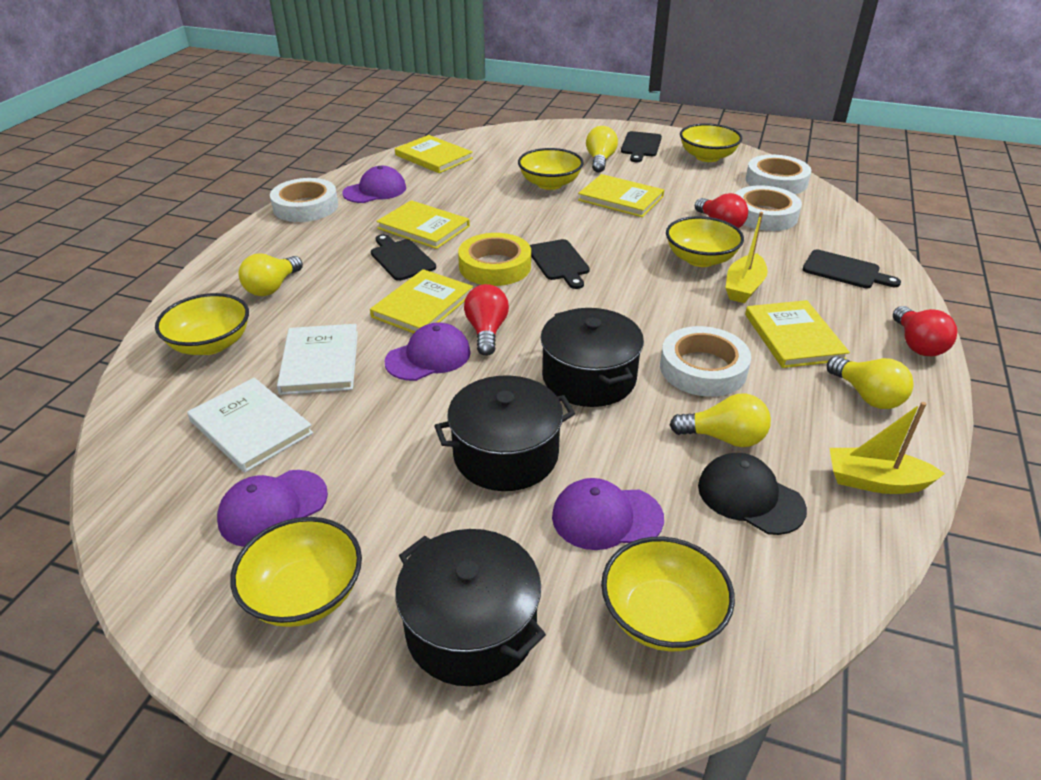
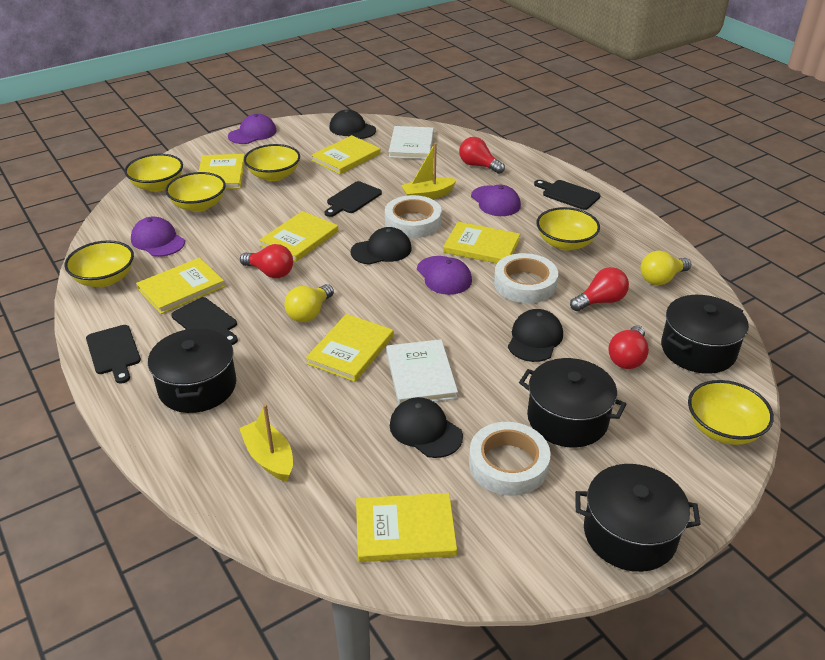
black cap: 1 -> 4
black pot: 3 -> 4
red light bulb: 3 -> 4
white tape: 4 -> 3
yellow book: 5 -> 7
yellow light bulb: 4 -> 2
yellow tape: 1 -> 0

